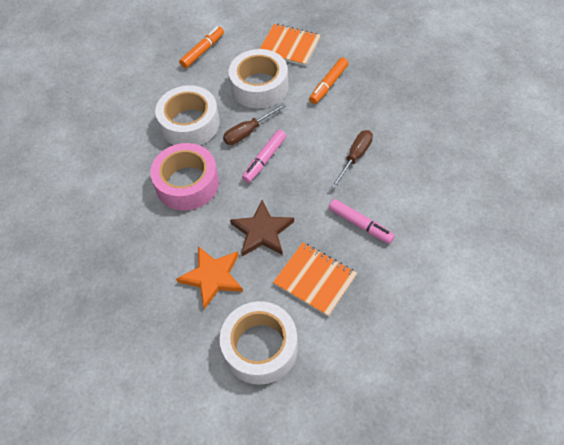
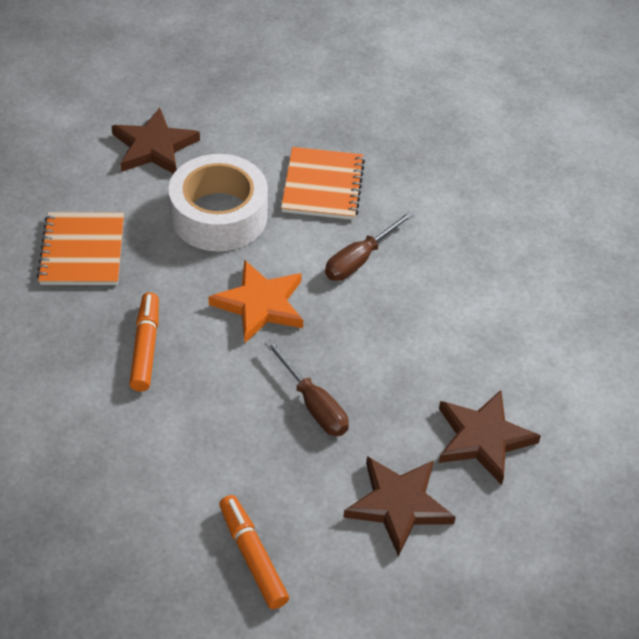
brown star: 1 -> 3
pink marker: 2 -> 0
pink tape: 1 -> 0
white tape: 3 -> 1

